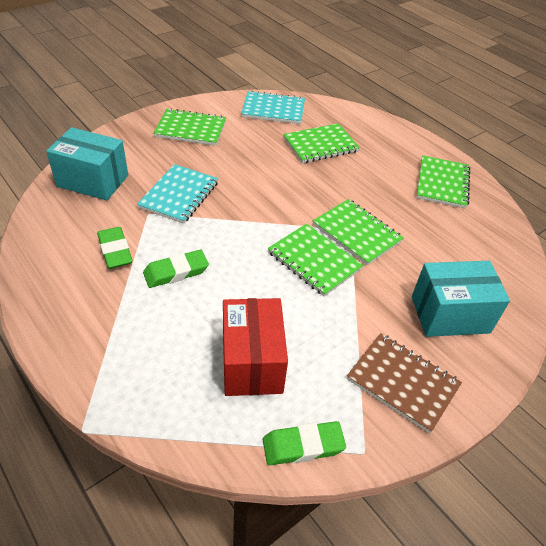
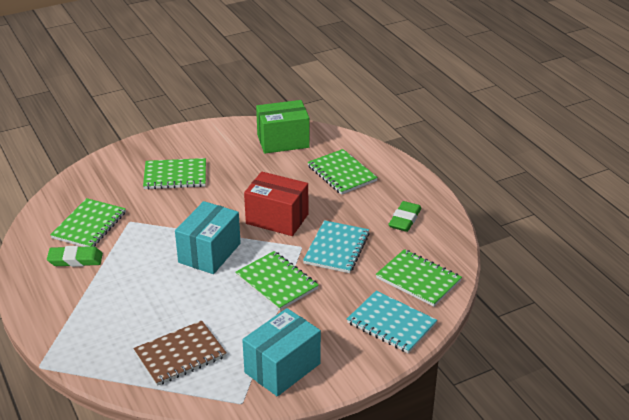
green box: 0 -> 1
green eraser: 3 -> 2

